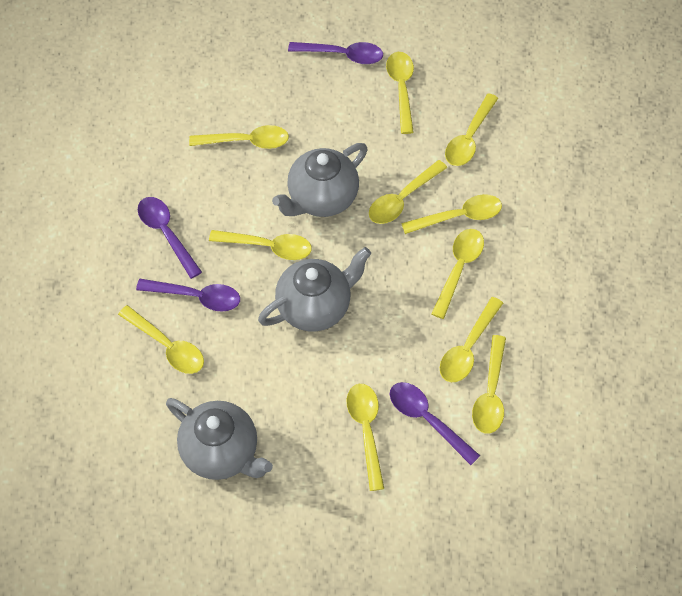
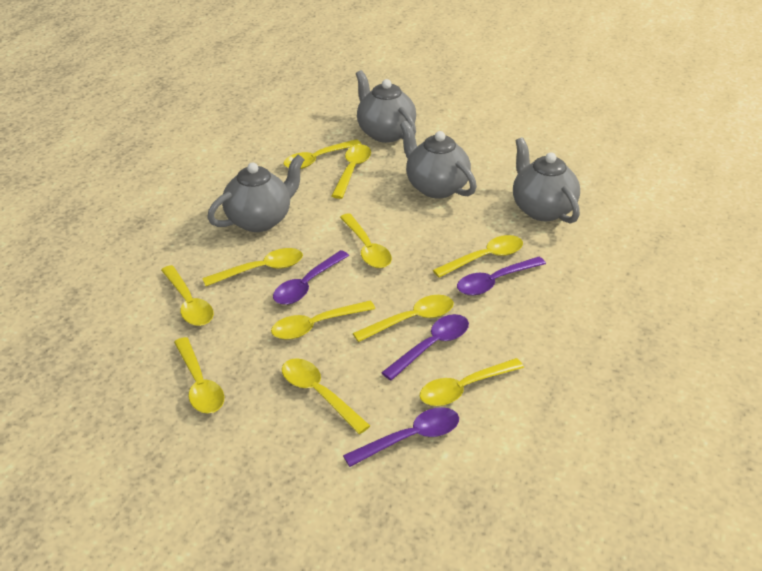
grey teapot: 3 -> 4

